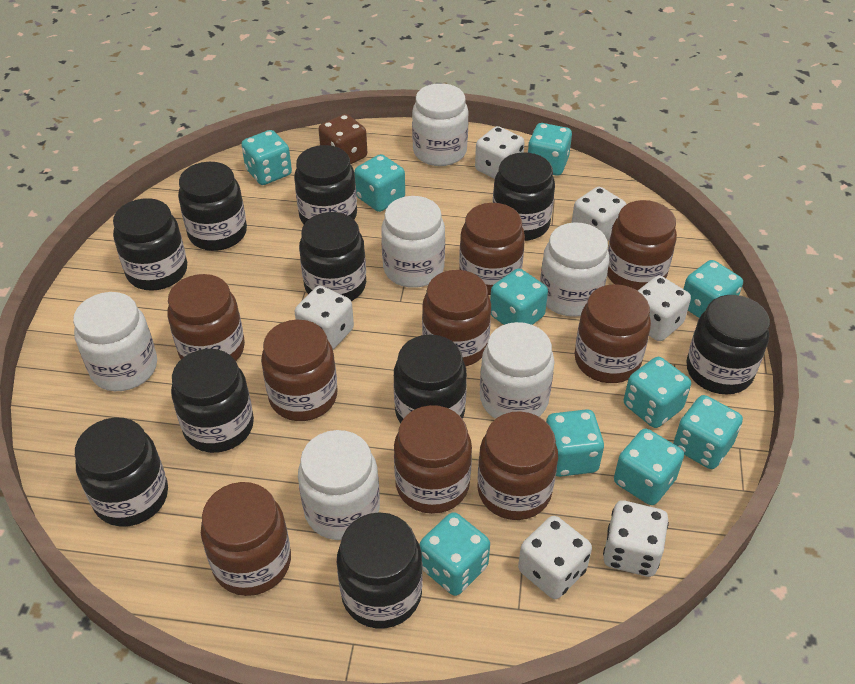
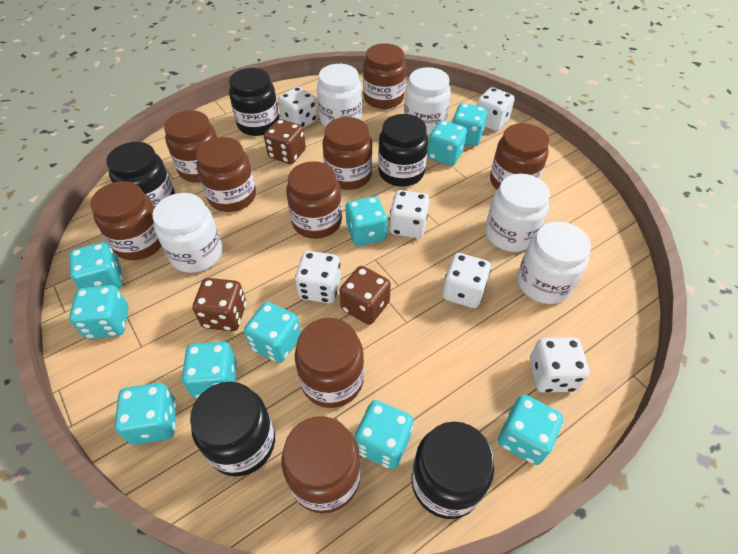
black jar: 10 -> 5
brown dice: 1 -> 3
white jar: 6 -> 5

